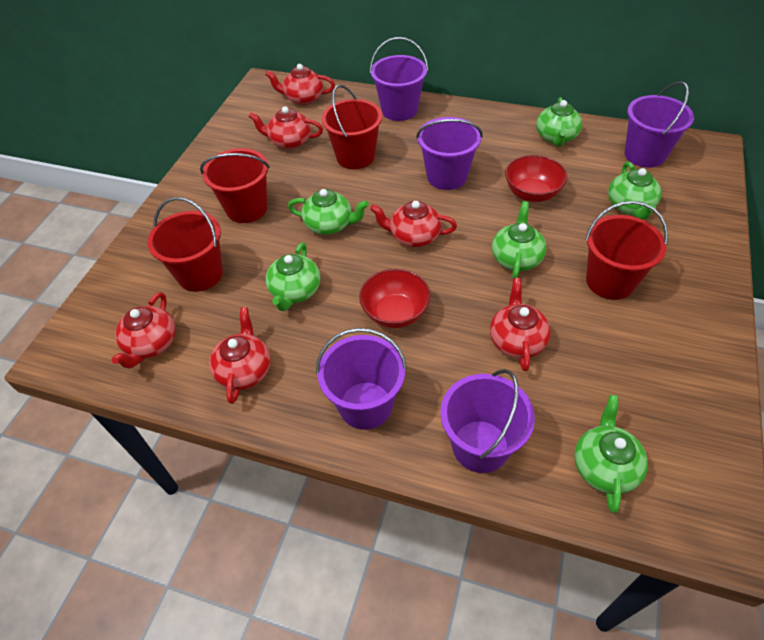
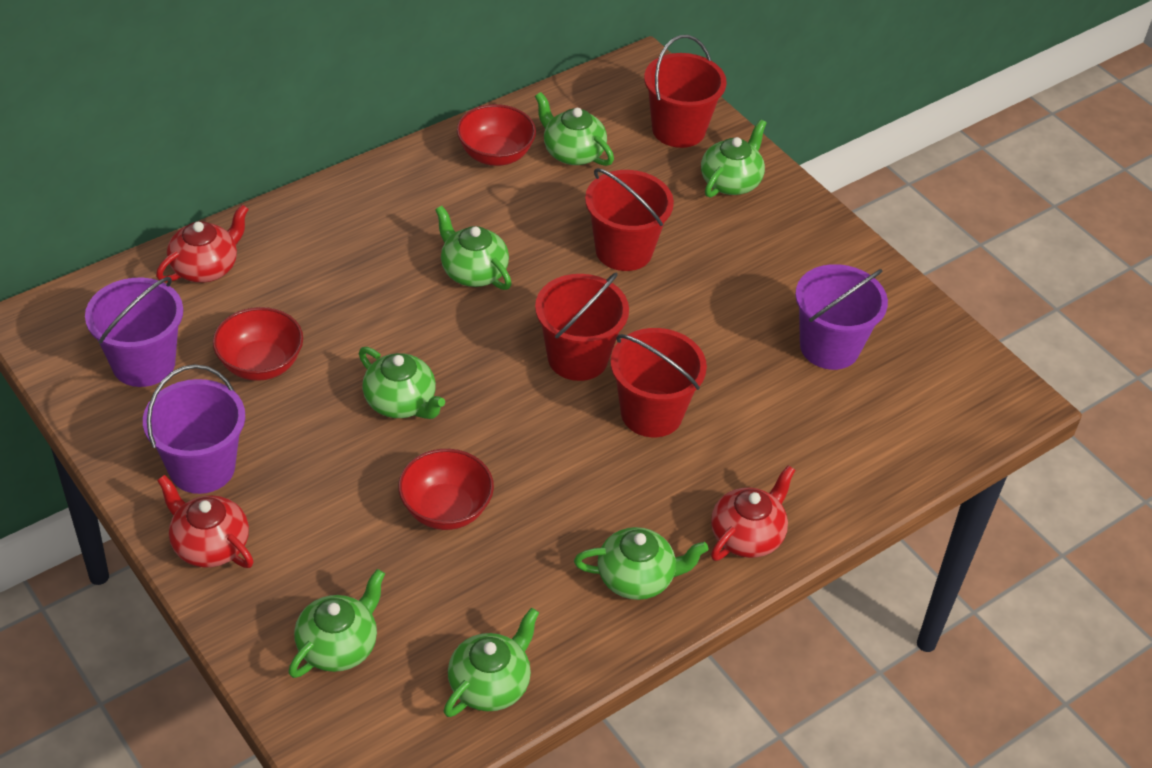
green teapot: 6 -> 7
purple bucket: 5 -> 3
red bowl: 2 -> 3
red teapot: 6 -> 3

